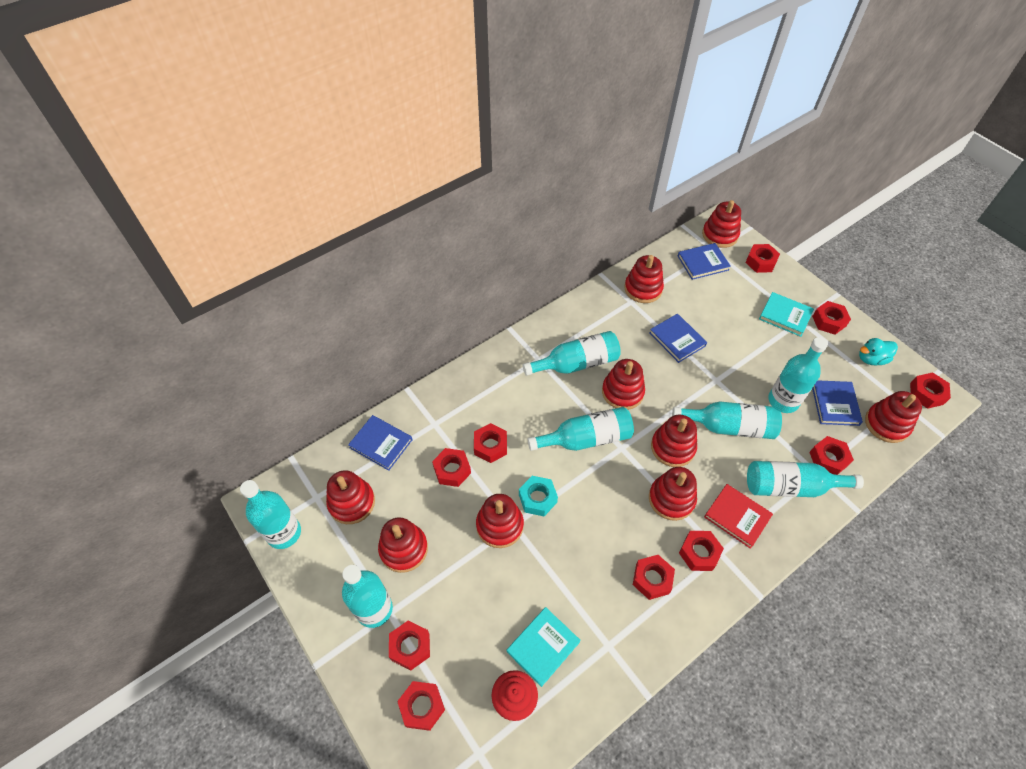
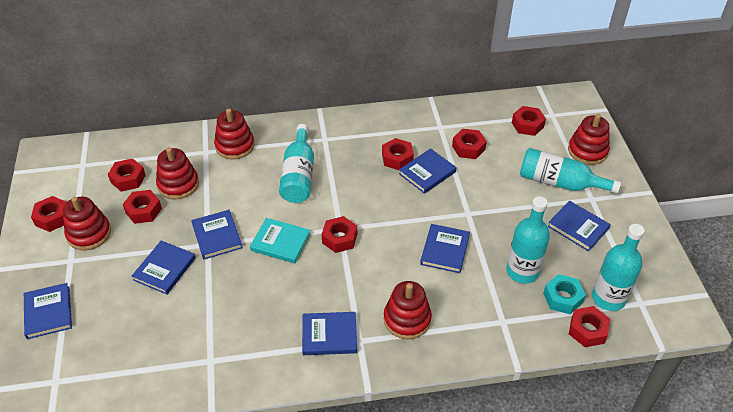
blue book: 4 -> 7
red book: 1 -> 0
red cupcake: 1 -> 0
red nut: 10 -> 8
red stacking toy: 9 -> 5
turquoise book: 2 -> 1
turquoise bottle: 7 -> 4
turquoise duck: 1 -> 0

